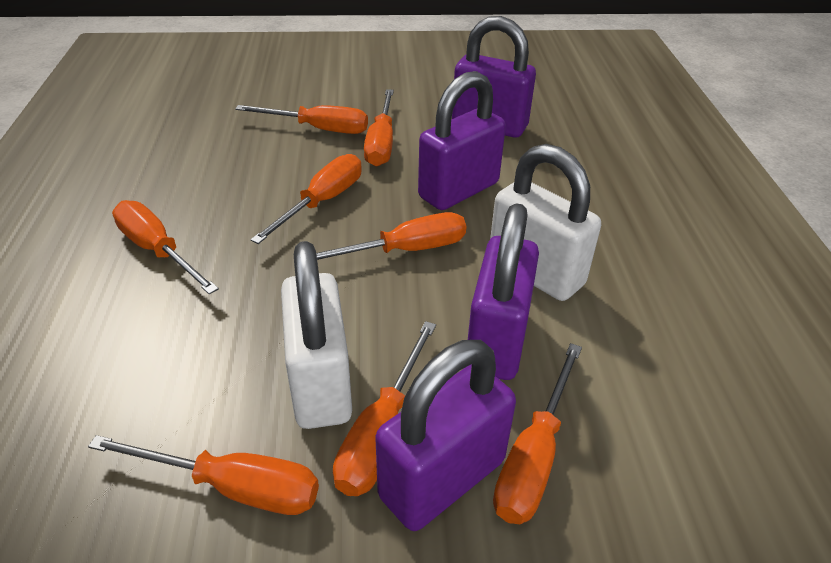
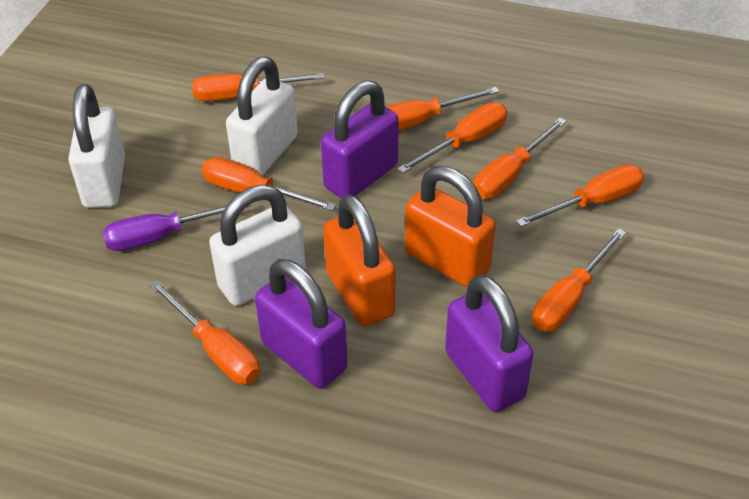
orange padlock: 0 -> 2
purple padlock: 4 -> 3
purple screwdriver: 0 -> 1
white padlock: 2 -> 3

